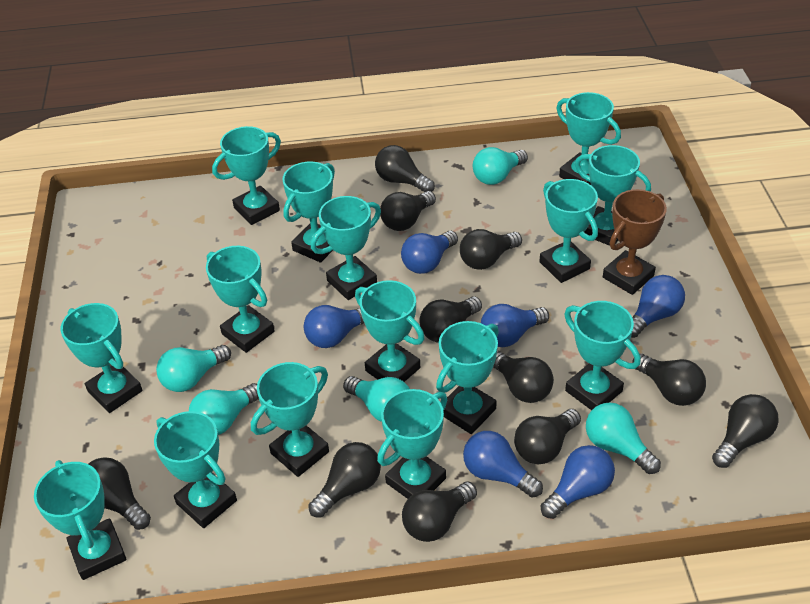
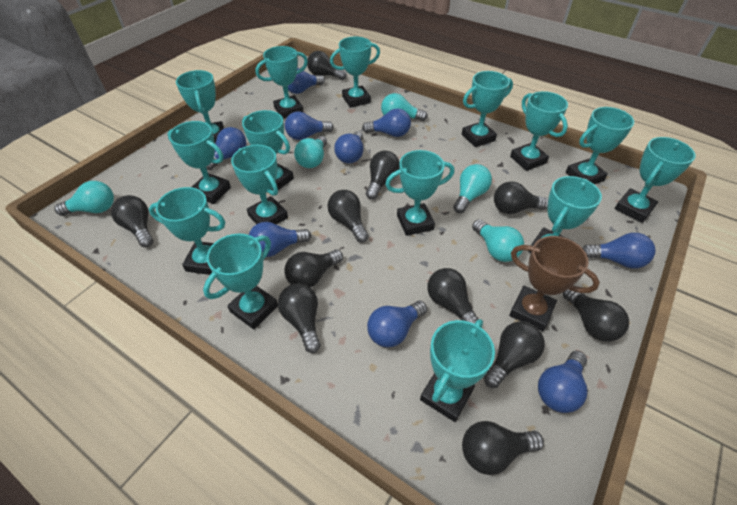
blue light bulb: 6 -> 9

